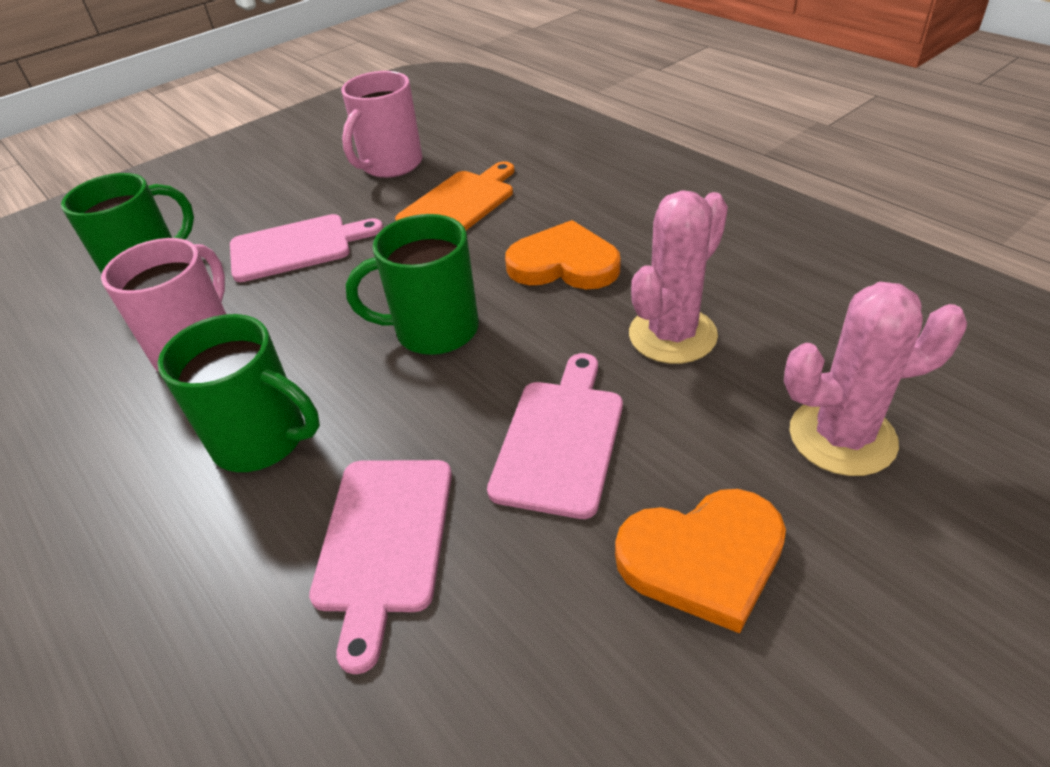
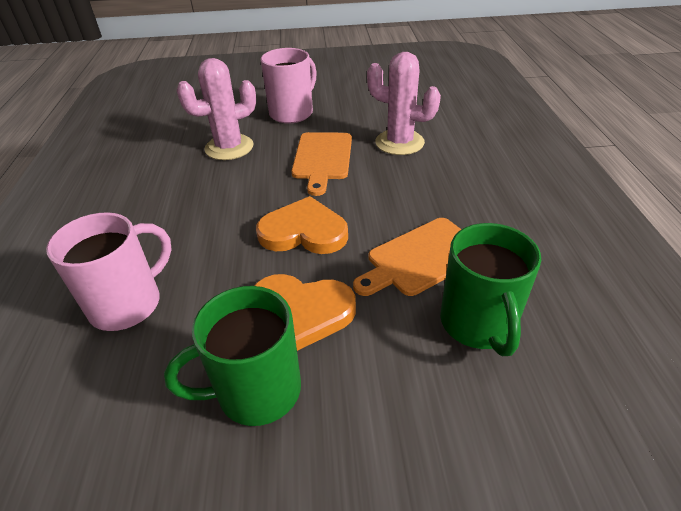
green mug: 3 -> 2
orange cutting board: 1 -> 2
pink cutting board: 3 -> 0

